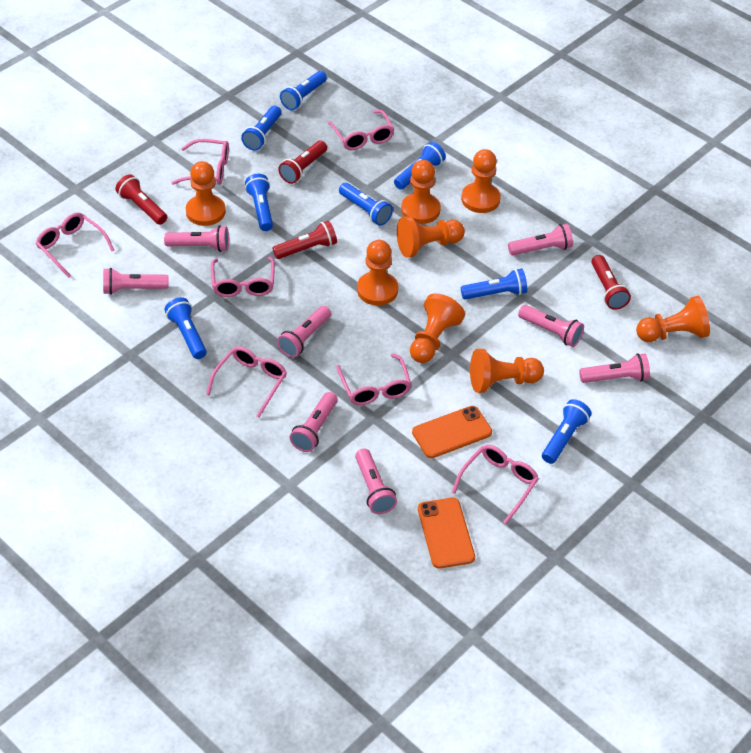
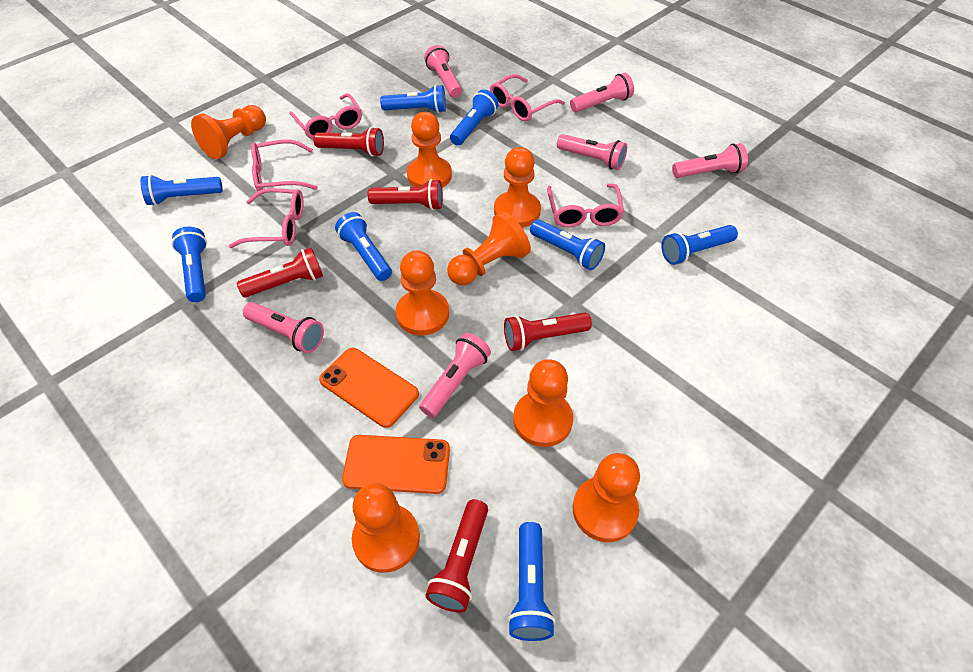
pink flashlight: 8 -> 6
pink glasses: 7 -> 5
red flashlight: 4 -> 5

